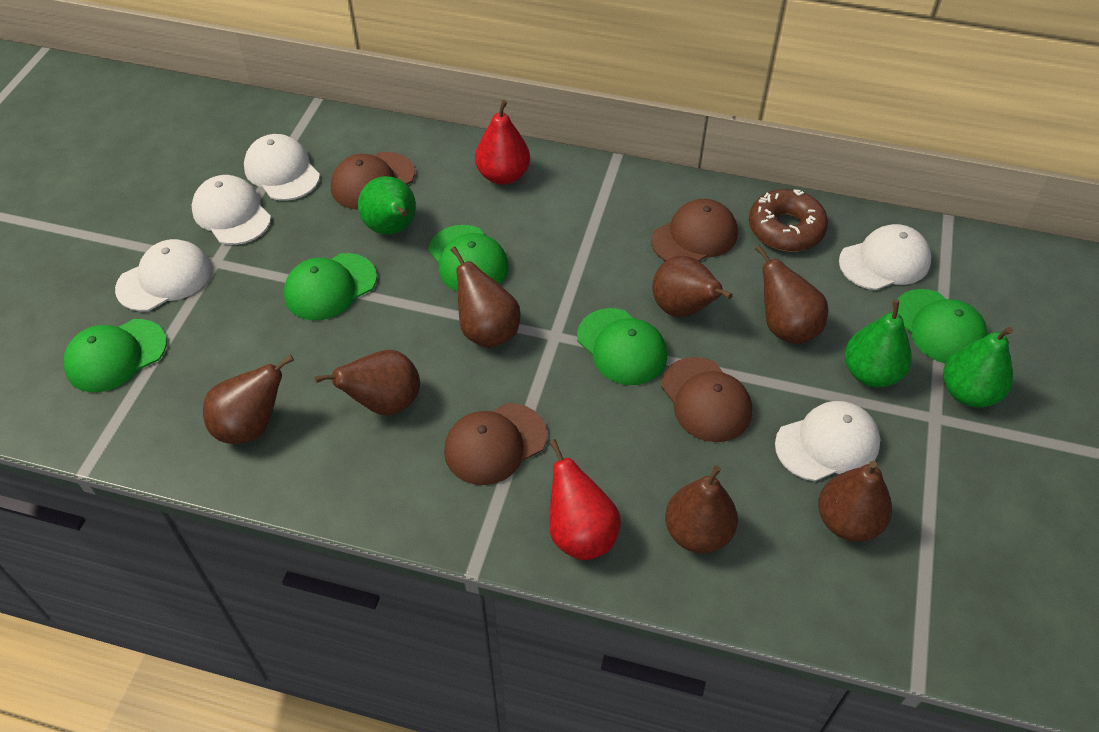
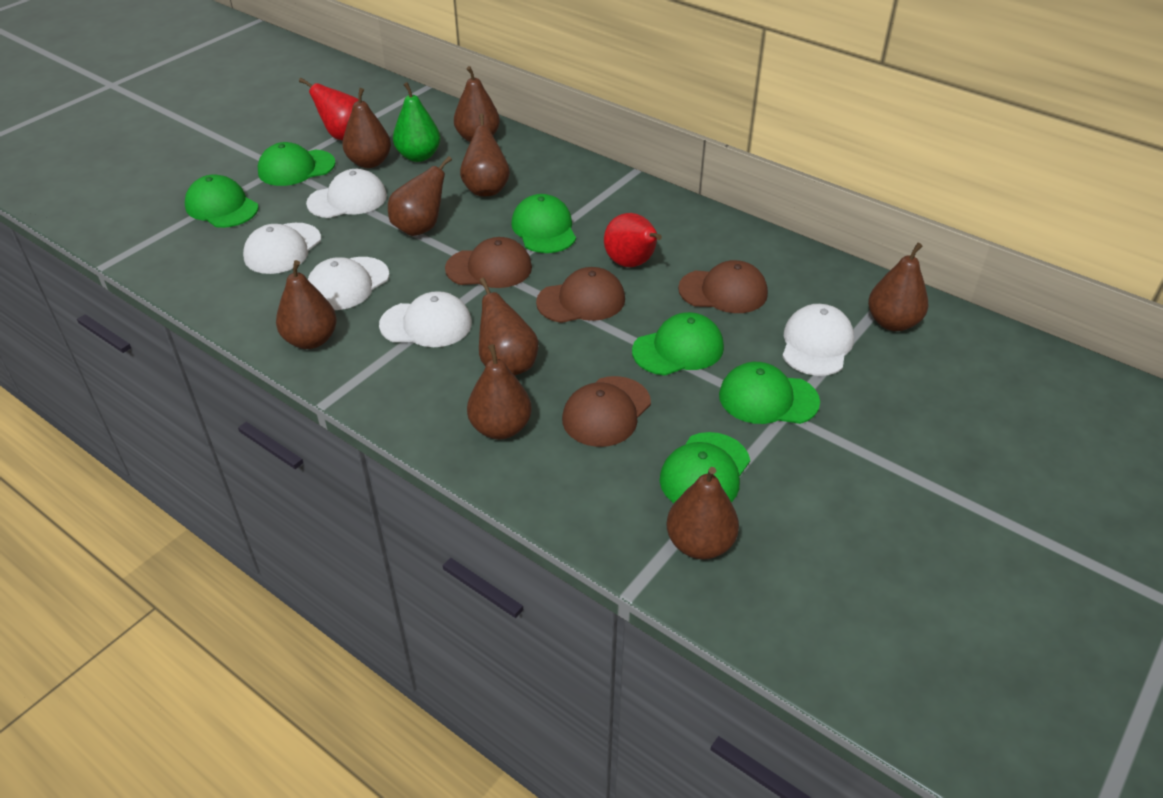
brown donut: 1 -> 0
brown pear: 7 -> 9
green cap: 5 -> 6
green pear: 3 -> 1

